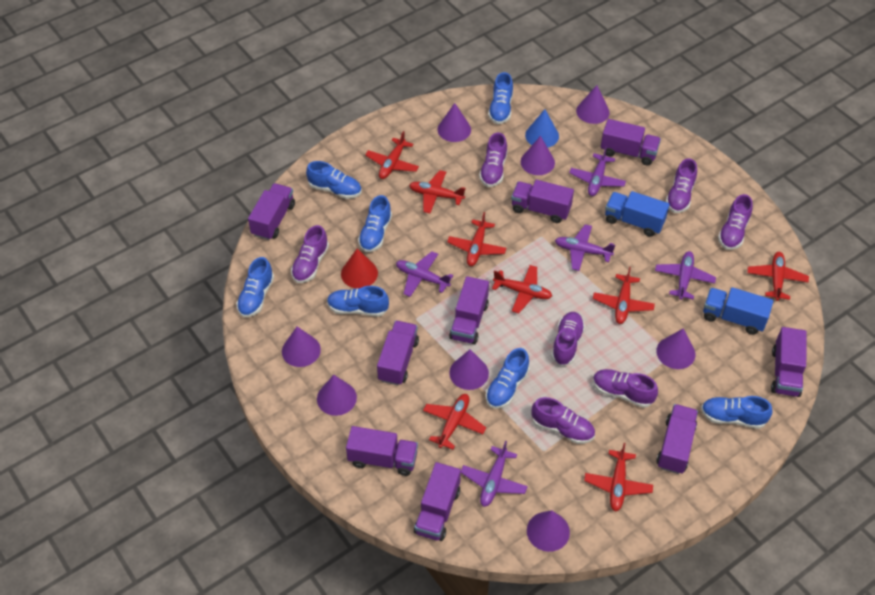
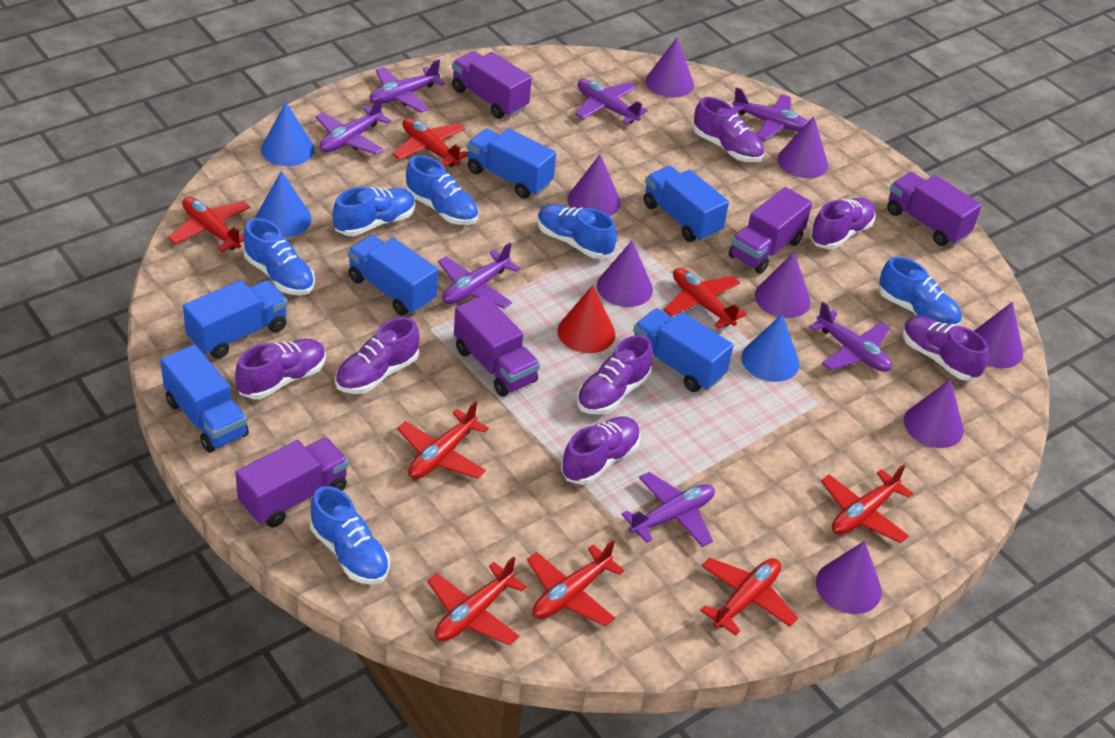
blue cone: 1 -> 3
blue shoe: 7 -> 6
blue truck: 2 -> 6
purple plane: 5 -> 7
purple truck: 9 -> 5

